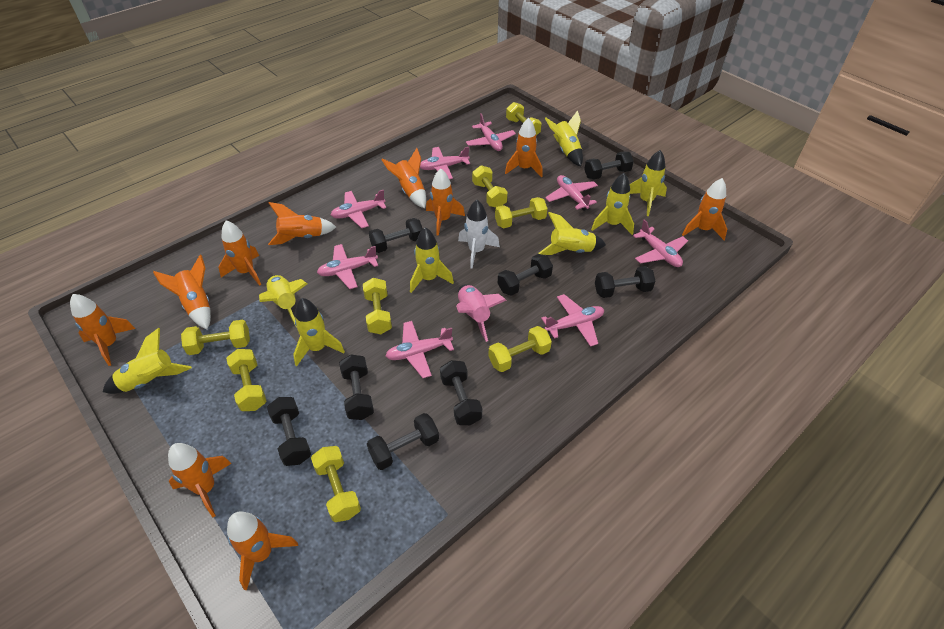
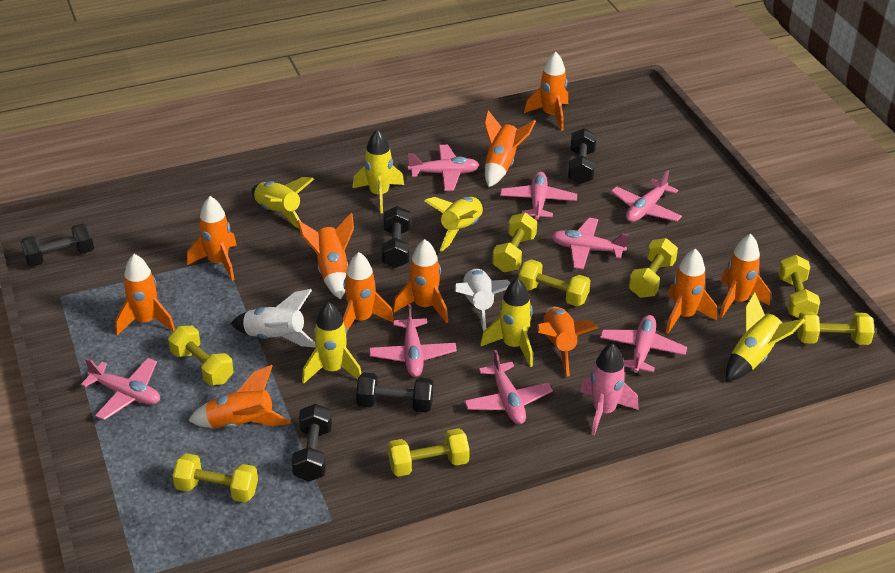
black dumbbell: 8 -> 5
orange rocket: 10 -> 11
white rocket: 1 -> 2
yellow rocket: 8 -> 6

